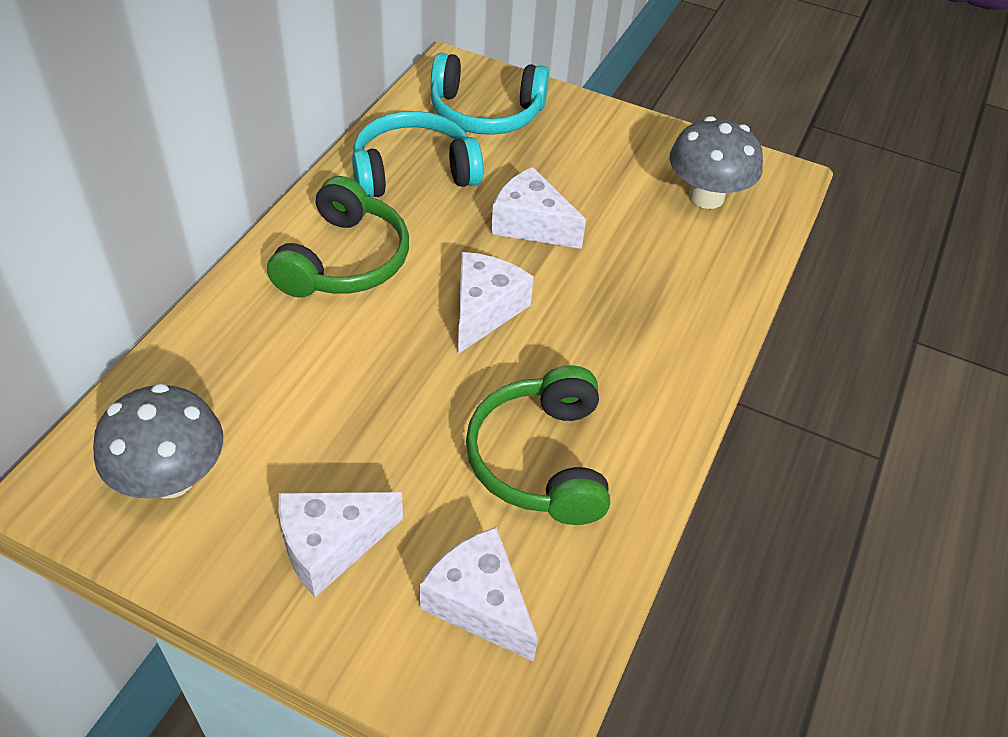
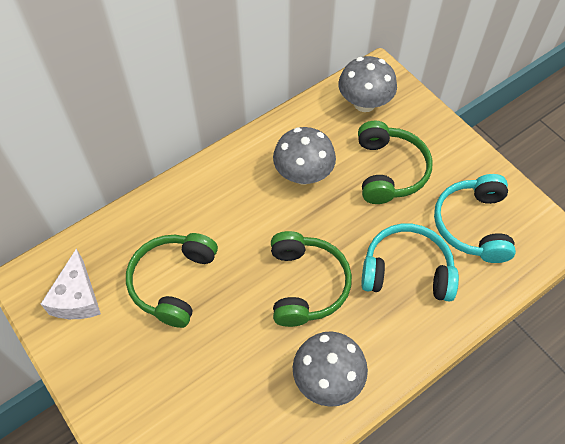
green headphones: 2 -> 3
grey mushroom: 2 -> 3
white cheese: 4 -> 1

